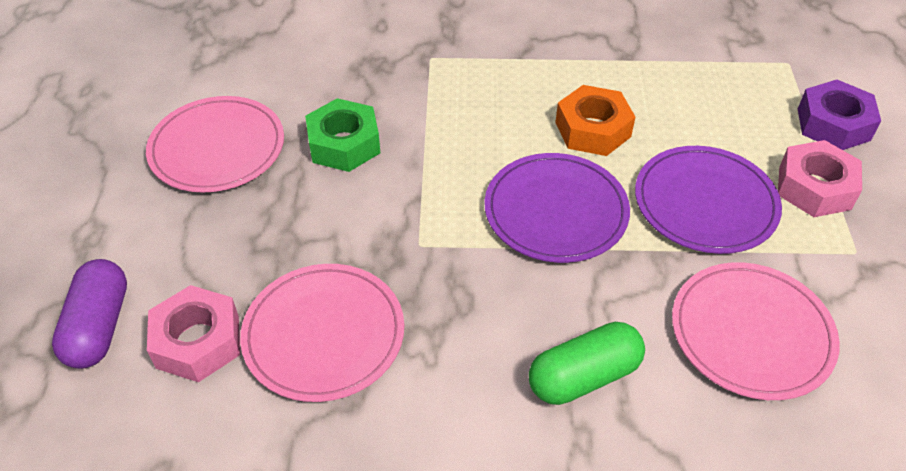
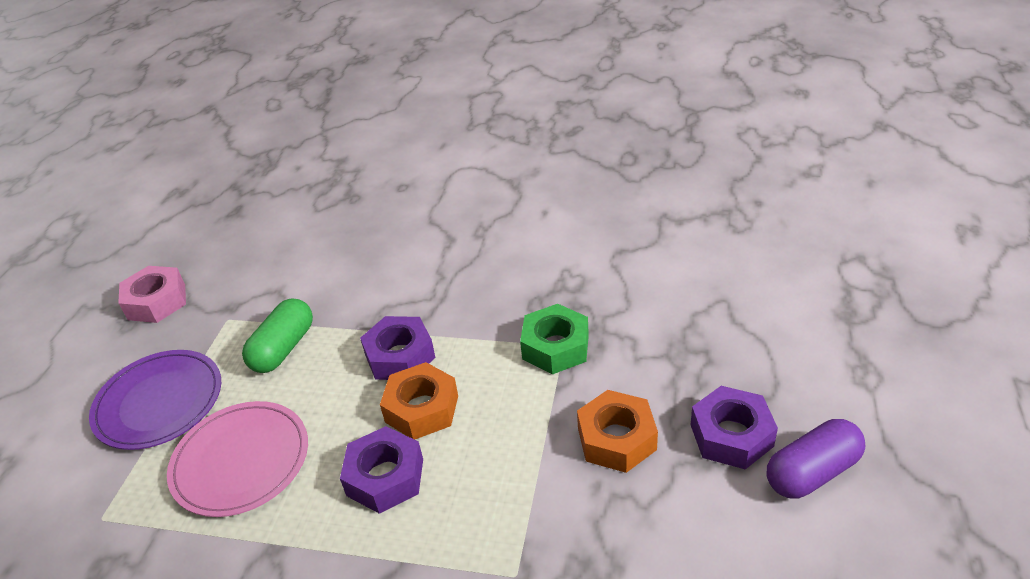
orange nut: 1 -> 2
pink nut: 2 -> 1
pink plate: 3 -> 1
purple nut: 1 -> 3
purple plate: 2 -> 1

